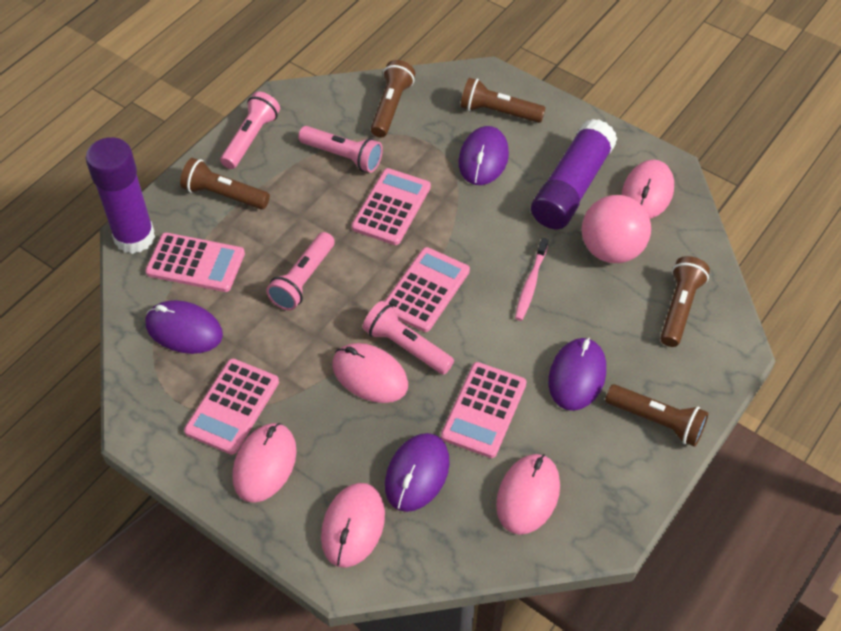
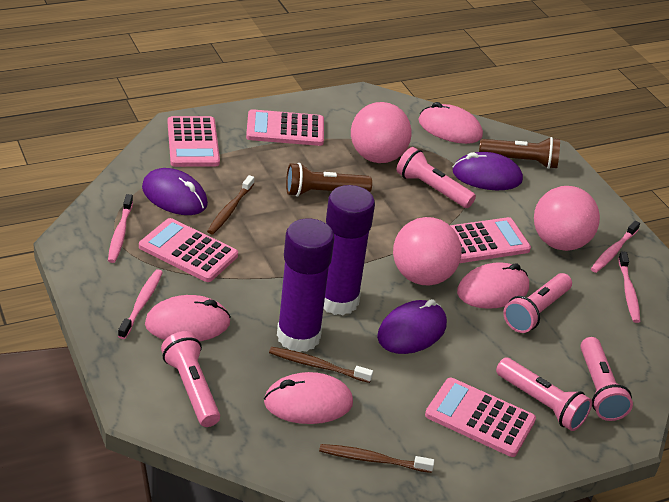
brown flashlight: 5 -> 2
brown toothbrush: 0 -> 3
pink ball: 1 -> 3
pink flashlight: 4 -> 5
pink mouse: 5 -> 4
pink toothbrush: 1 -> 4
purple mouse: 4 -> 3

